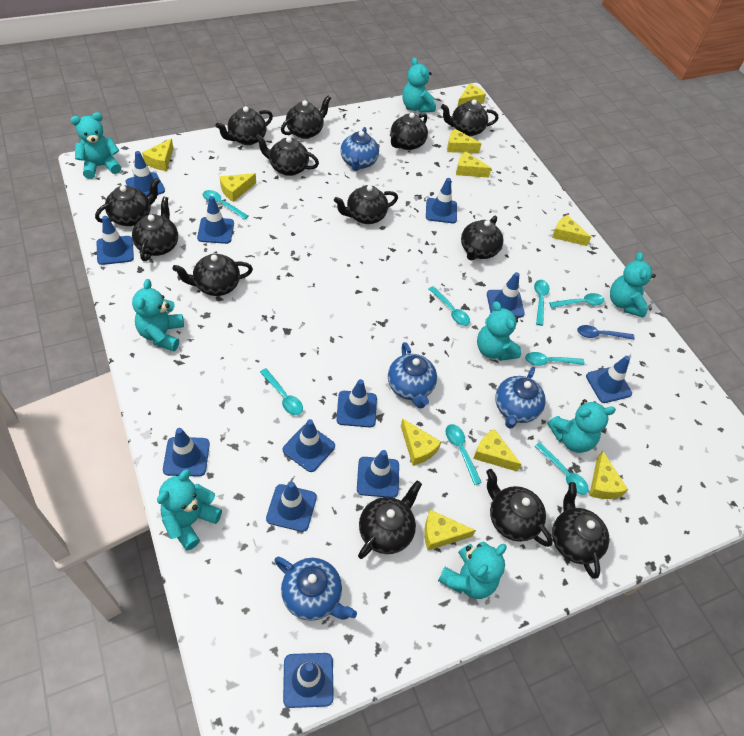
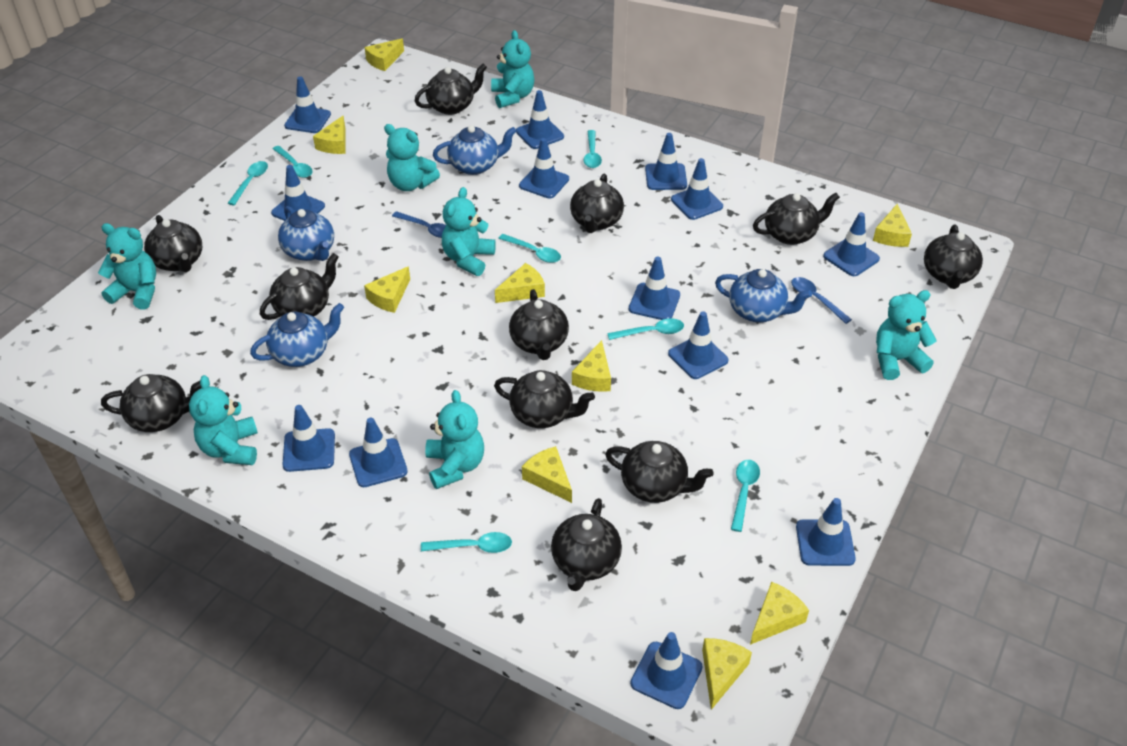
black teapot: 13 -> 11
blue spoon: 1 -> 2
blue traffic cone: 12 -> 13
turquoise spoon: 8 -> 7
turquoise teddy bear: 8 -> 7
yellow cheese: 10 -> 9

